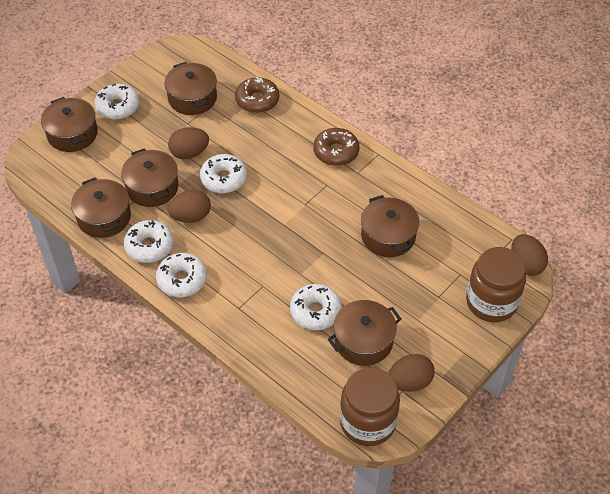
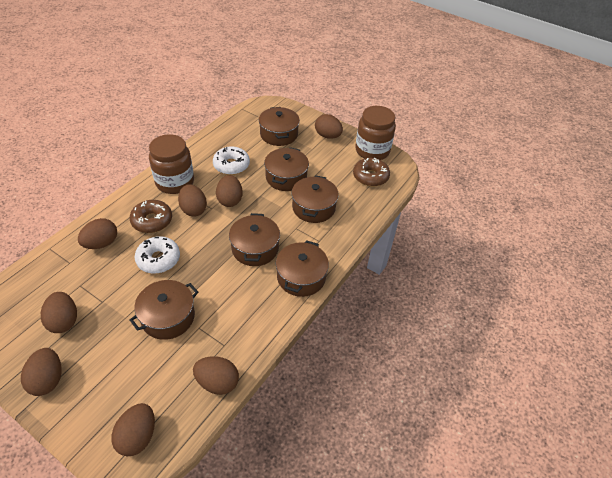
brown egg: 4 -> 8
white donut: 5 -> 2

